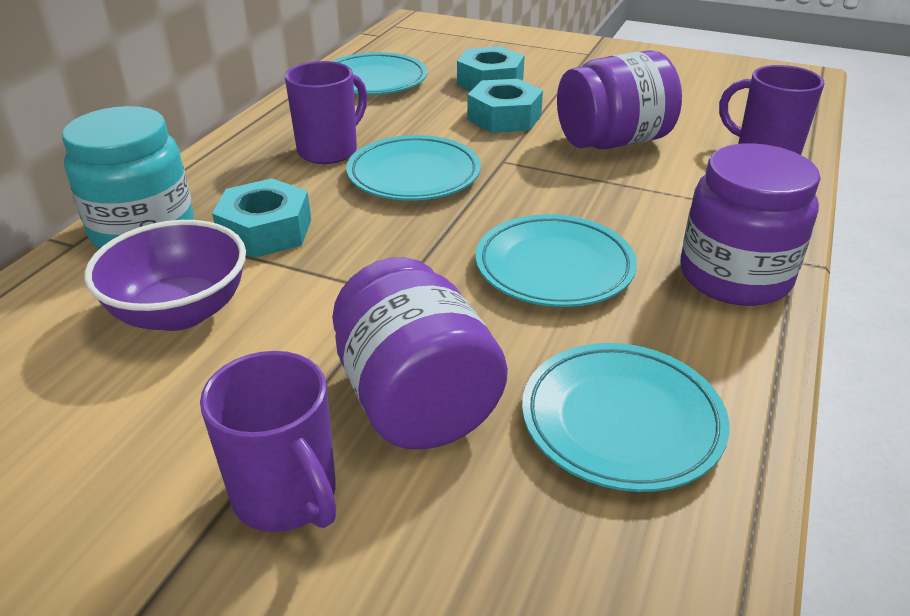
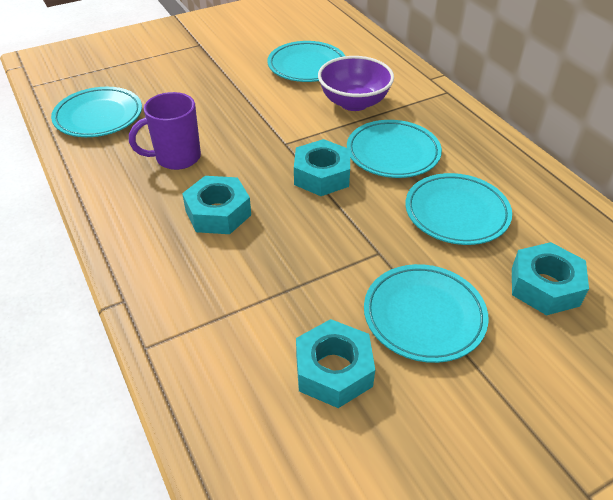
purple jar: 3 -> 0
purple mug: 3 -> 1
turquoise jar: 1 -> 0
turquoise nut: 3 -> 4
turquoise plate: 4 -> 5

